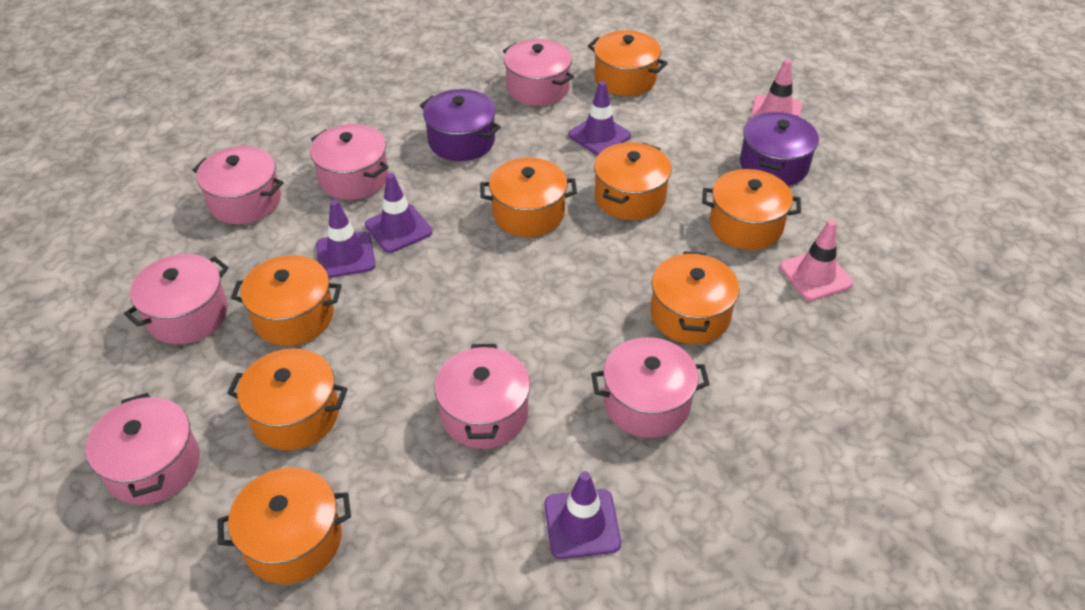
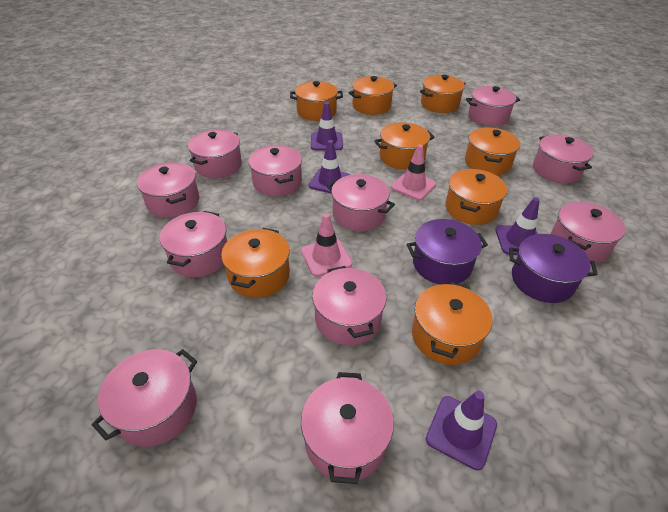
pink pot: 7 -> 11

